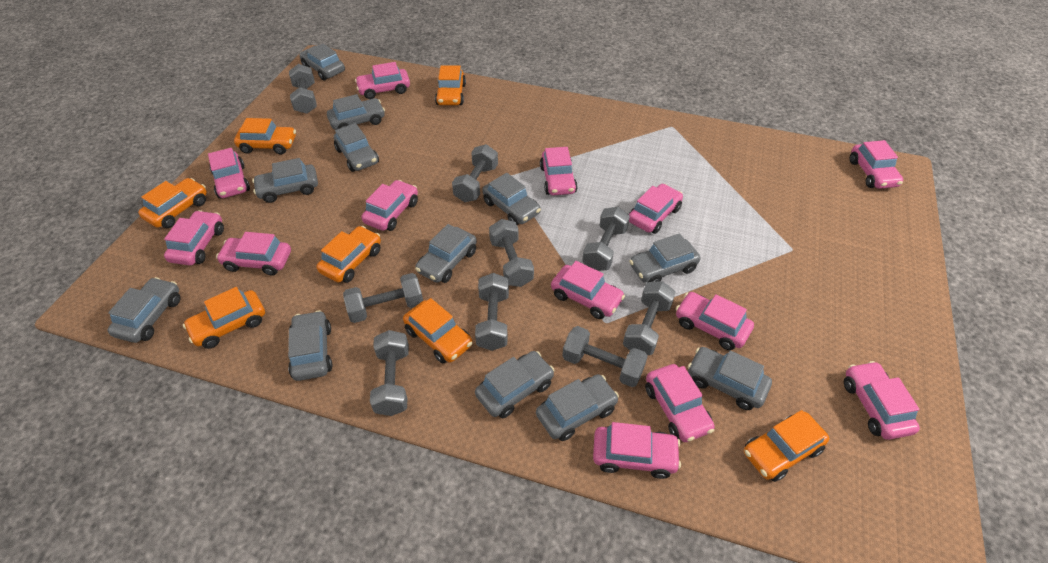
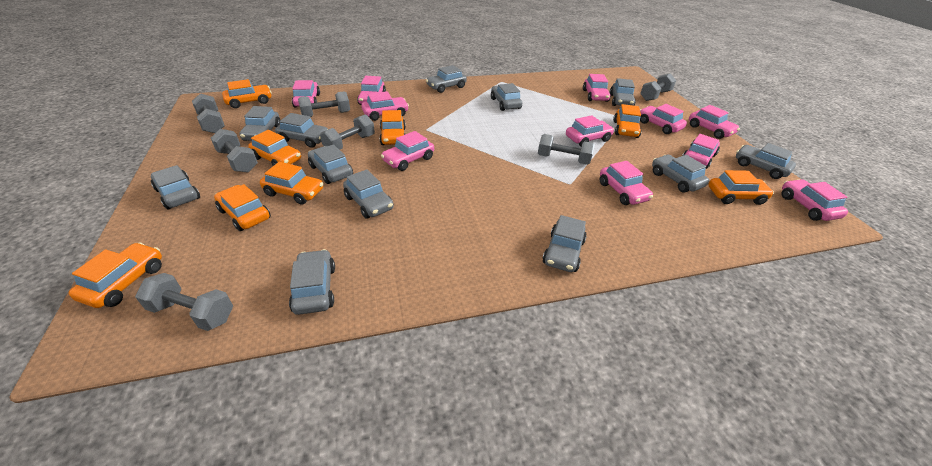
grey dumbbell: 9 -> 7
orange car: 7 -> 8
pink car: 13 -> 11

